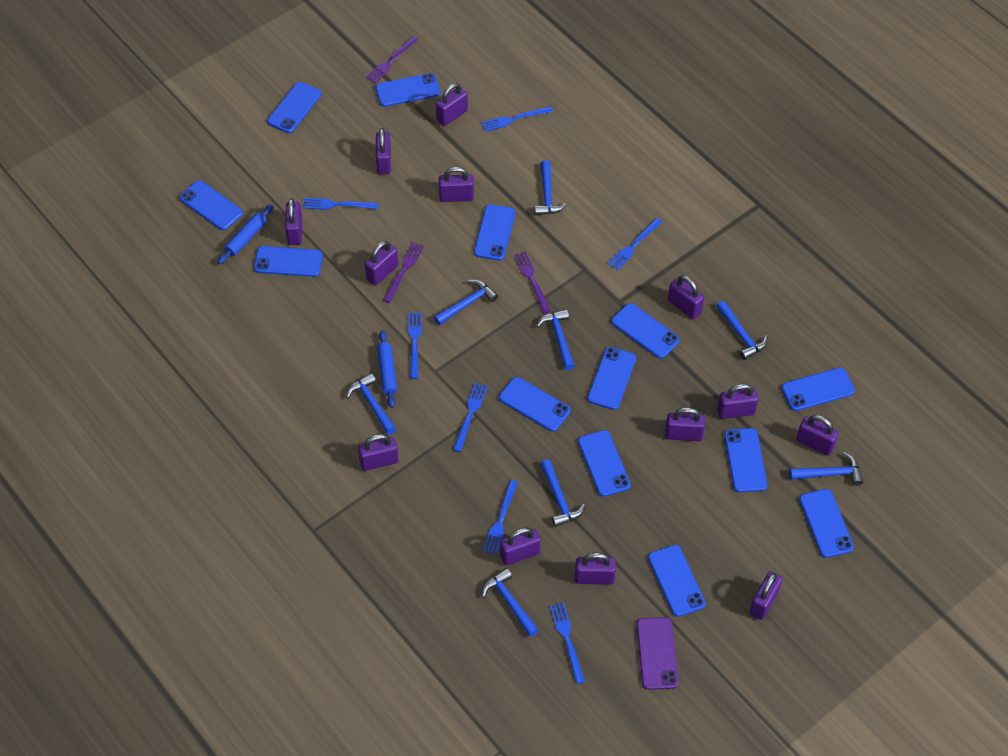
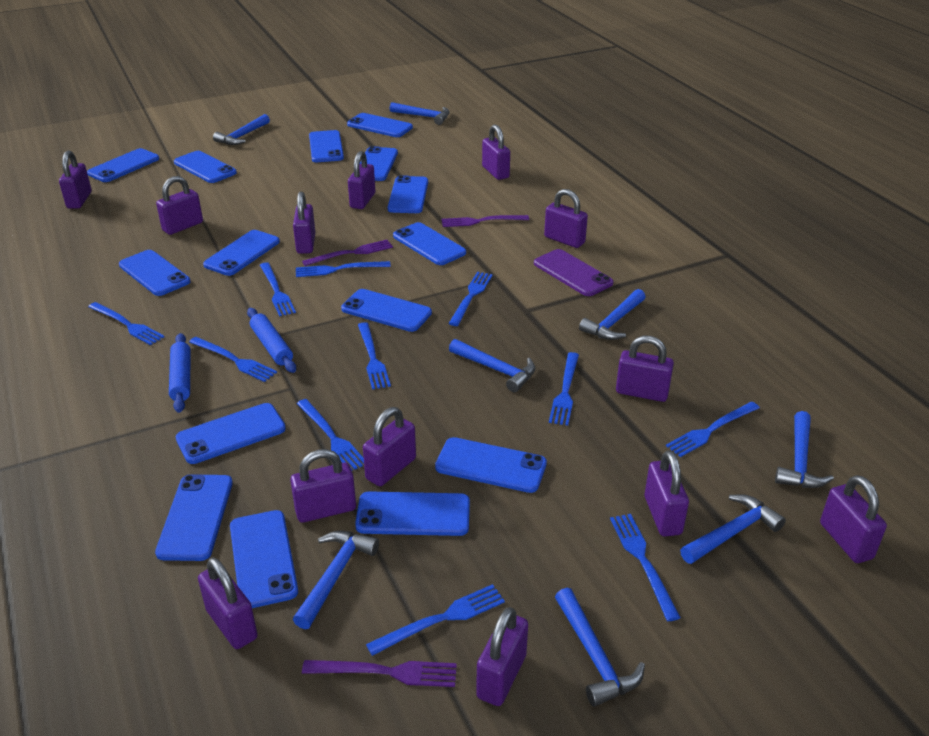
blue fork: 7 -> 11
blue phone: 13 -> 15

